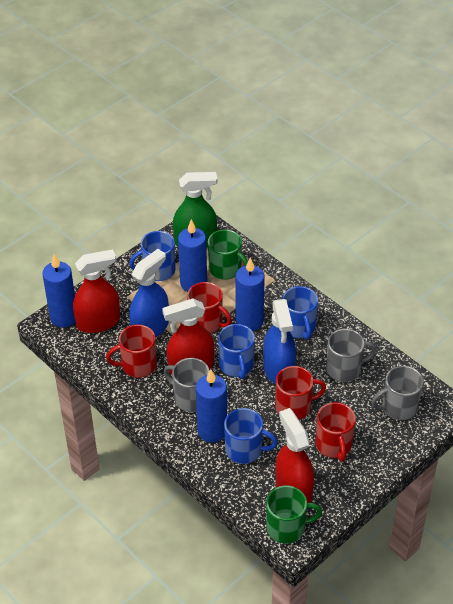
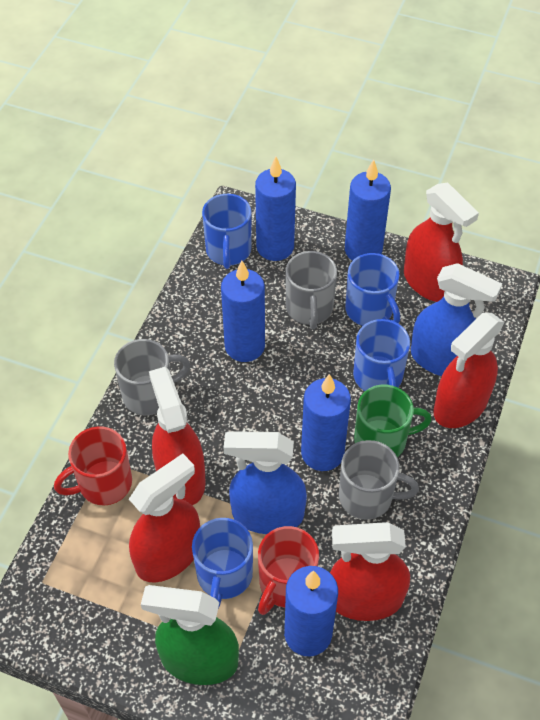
blue candle: 4 -> 5
green mug: 2 -> 1
red mug: 4 -> 2
red spray bottle: 3 -> 5

